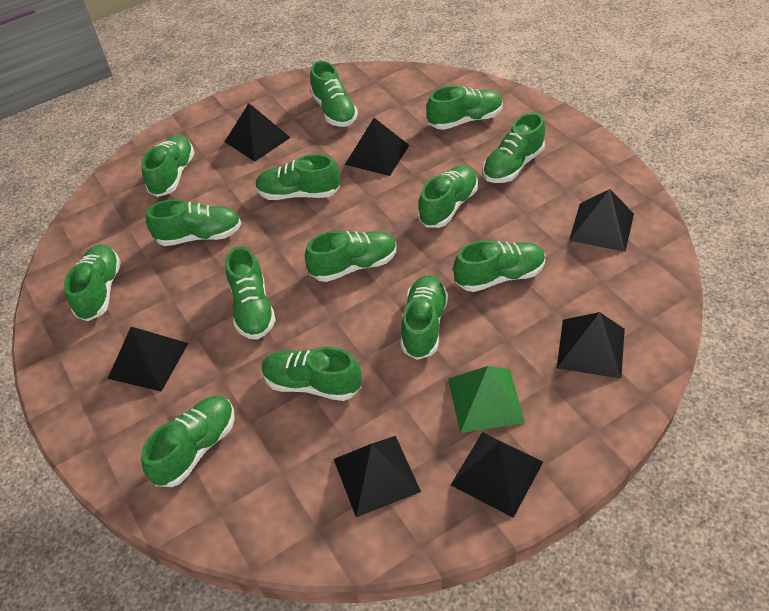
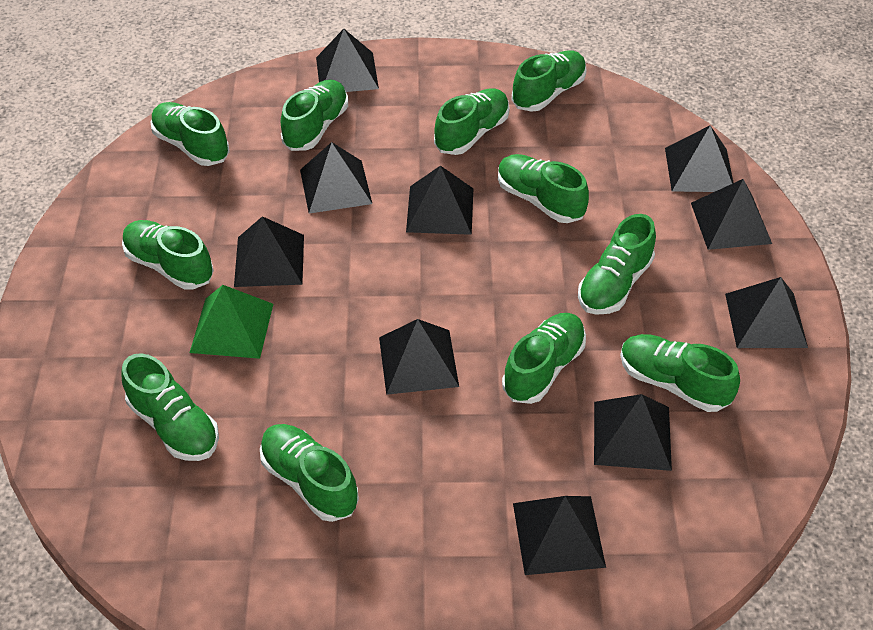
black pyramid: 7 -> 10
green shoe: 14 -> 11

